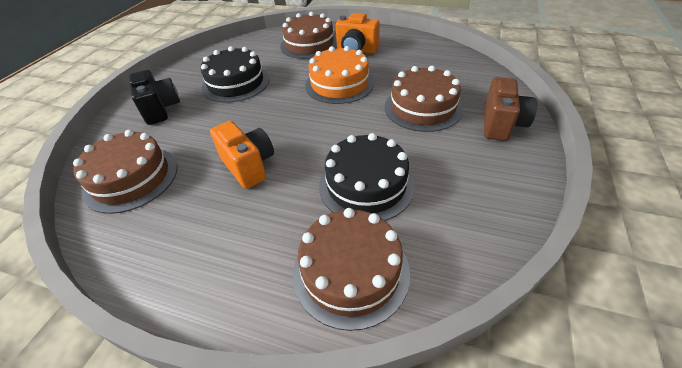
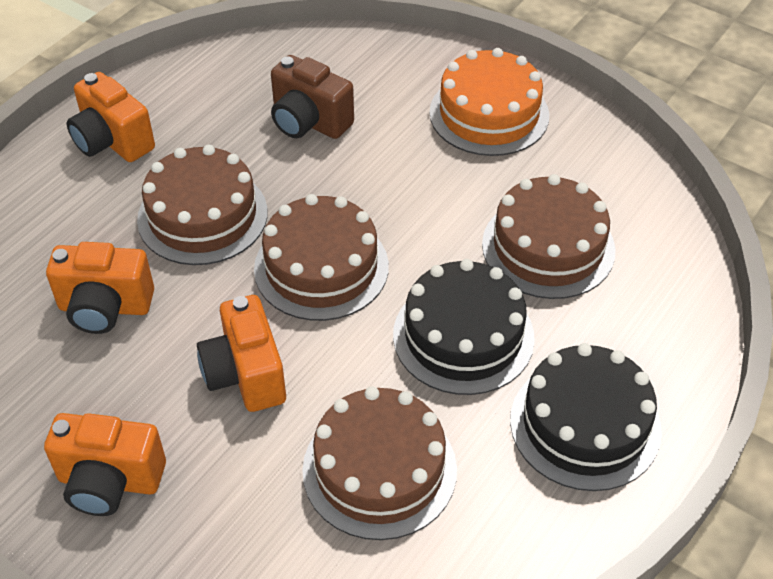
black camera: 1 -> 0
orange camera: 2 -> 4

